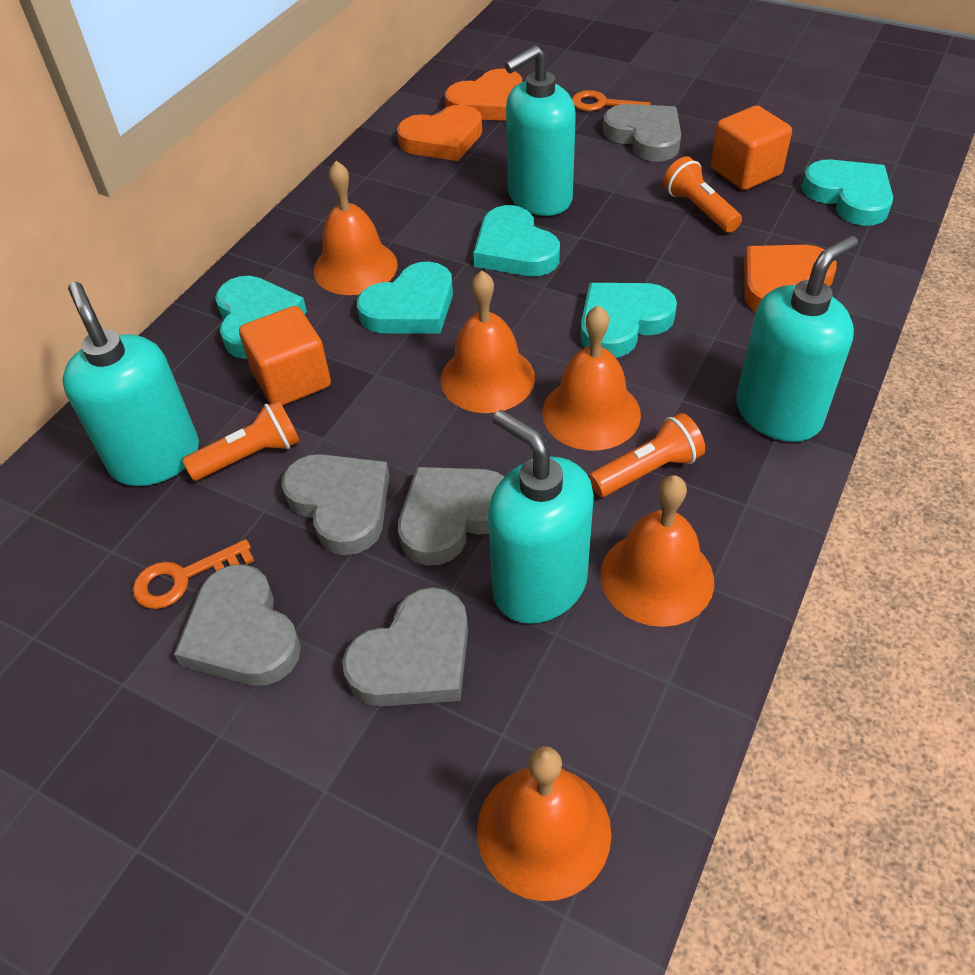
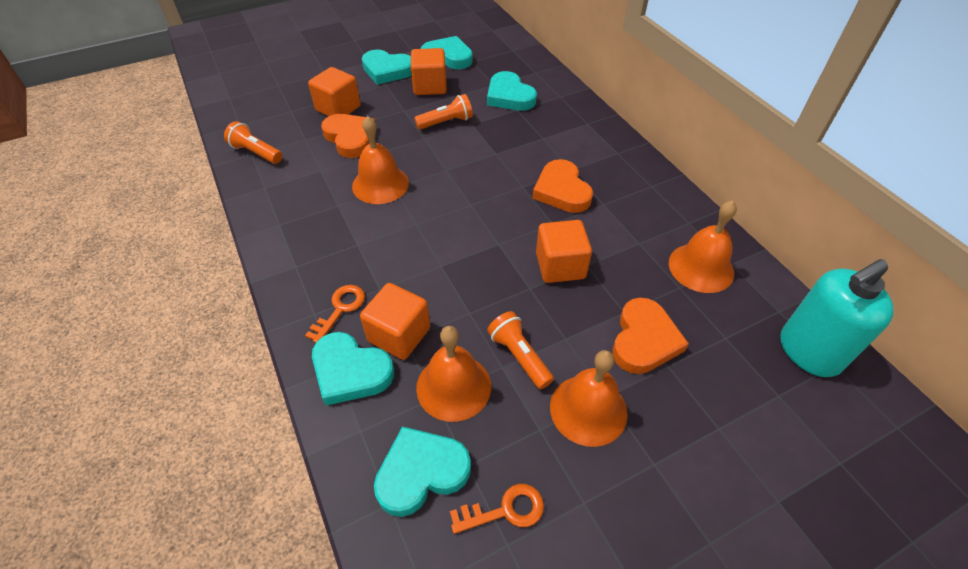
grey heart: 5 -> 0
orange bell: 5 -> 4
orange cube: 2 -> 4
turquoise soap dispenser: 4 -> 1

